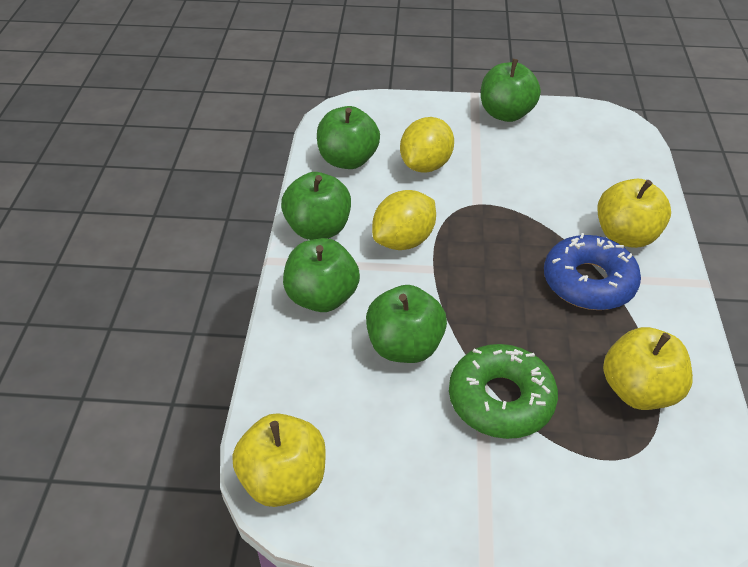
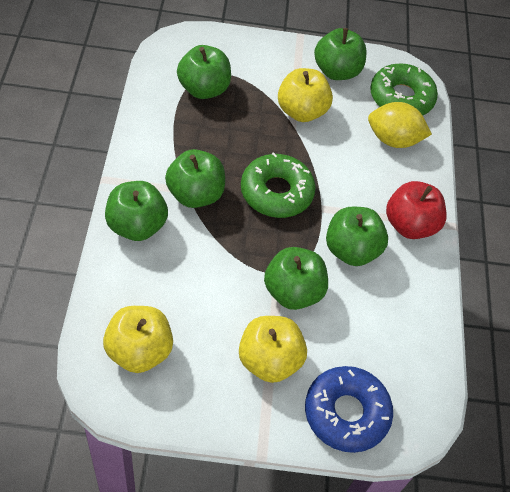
green apple: 5 -> 6
green donut: 1 -> 2
red apple: 0 -> 1
yellow lemon: 2 -> 1

